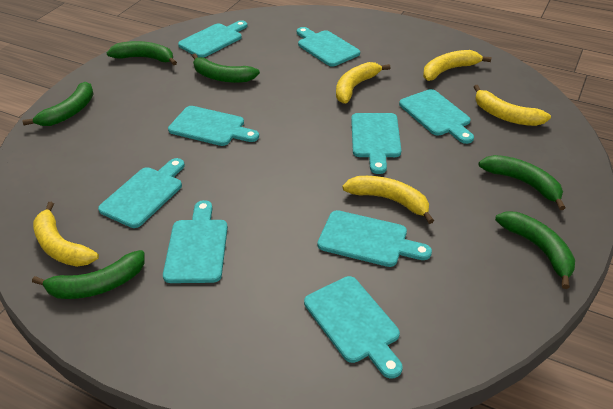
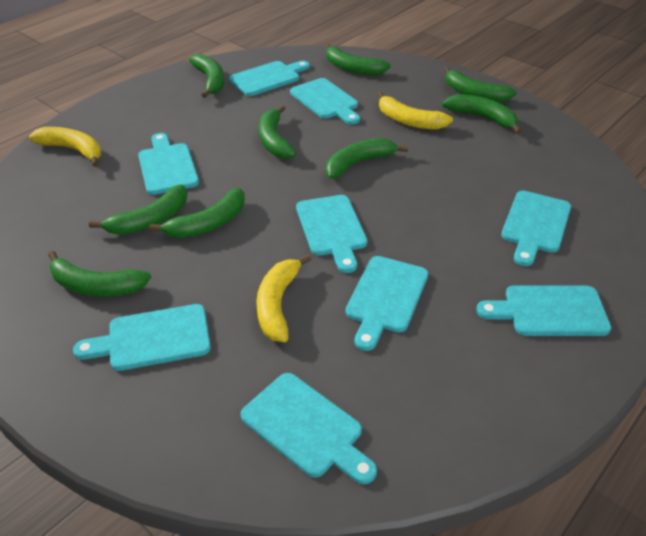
green banana: 6 -> 9
yellow banana: 5 -> 3

